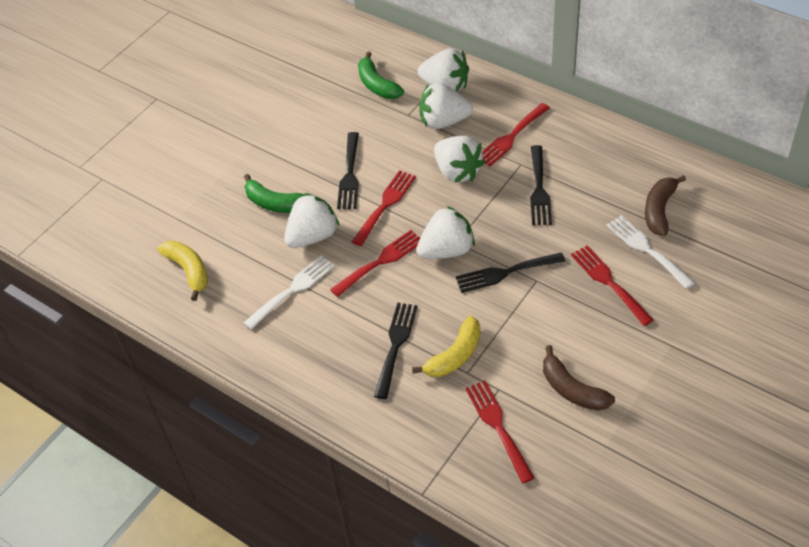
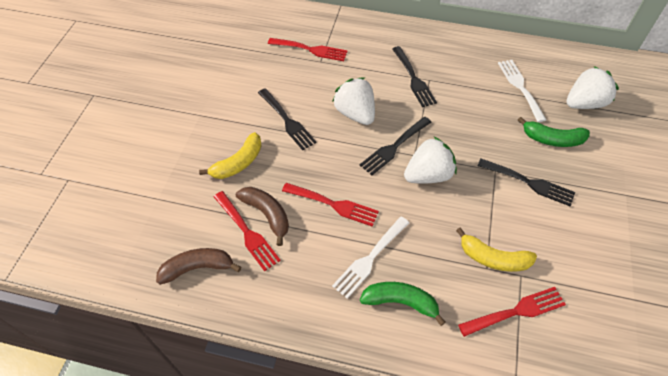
red fork: 5 -> 4
white strawberry: 5 -> 3

